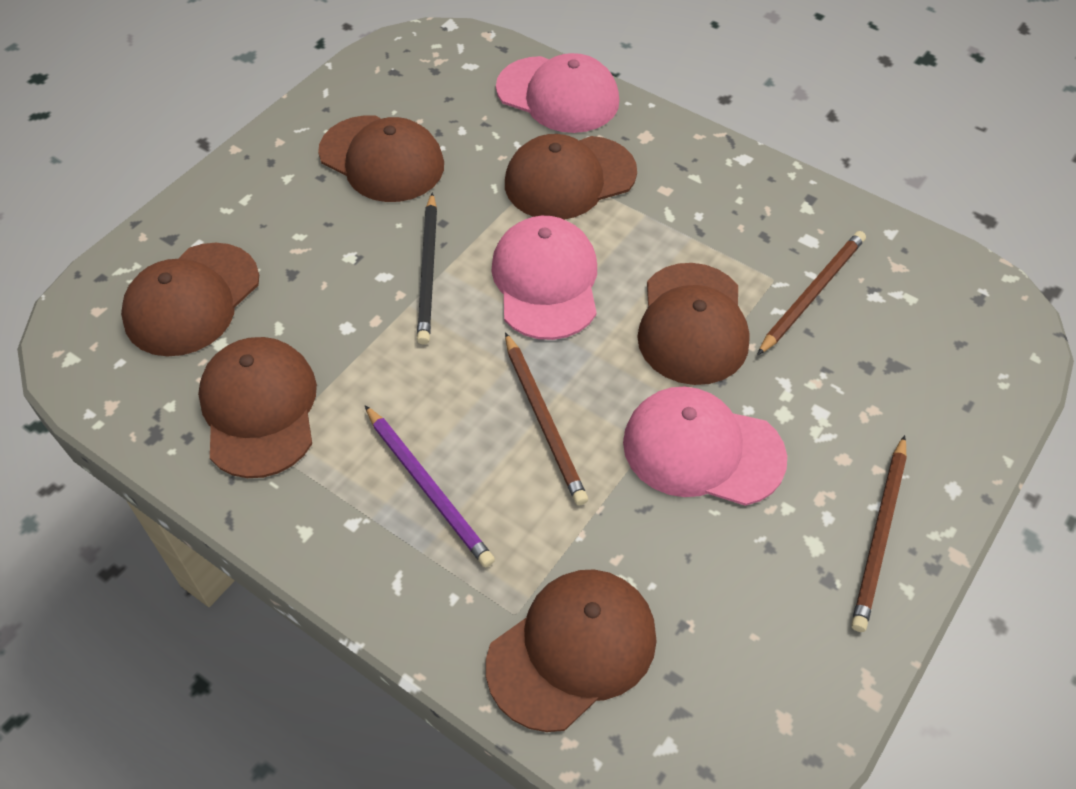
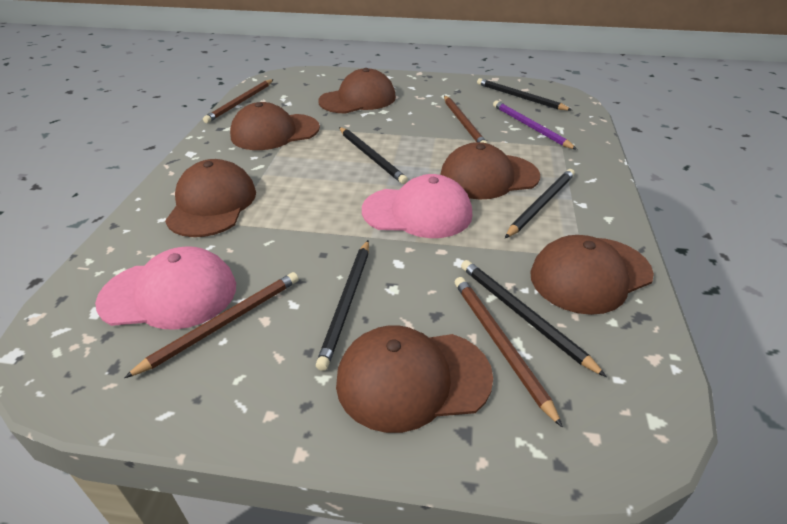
black pencil: 1 -> 5
brown pencil: 3 -> 4
pink cap: 3 -> 2

